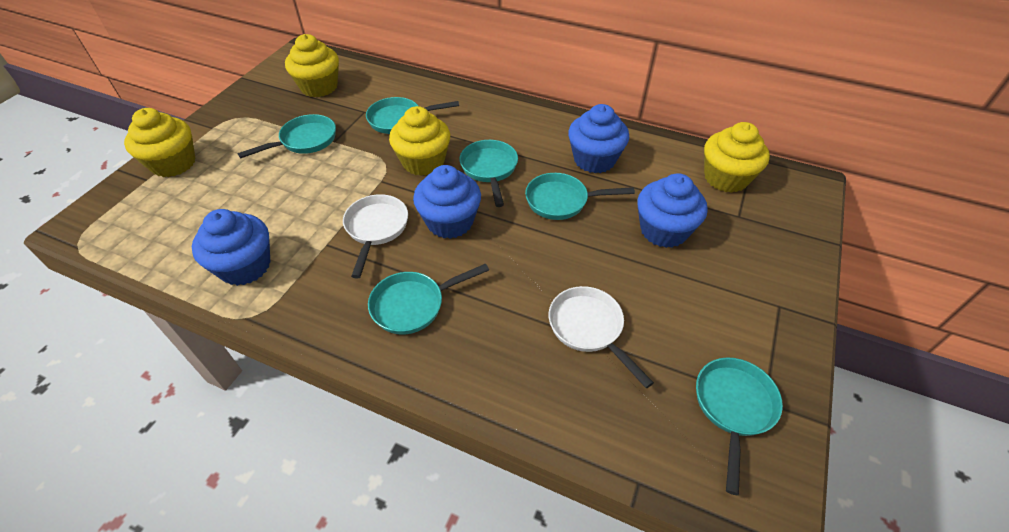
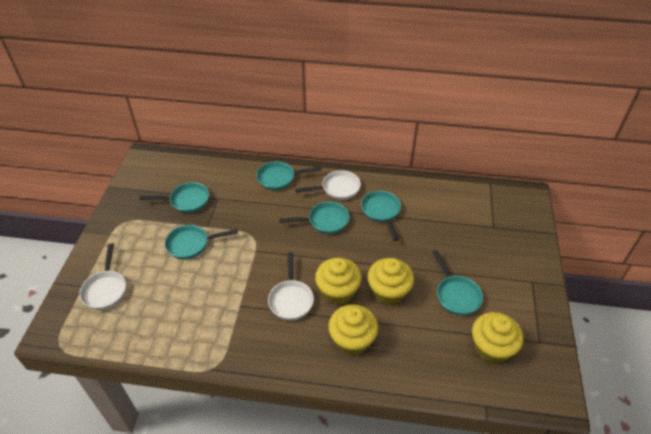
blue cupcake: 4 -> 0
white pan: 2 -> 3

